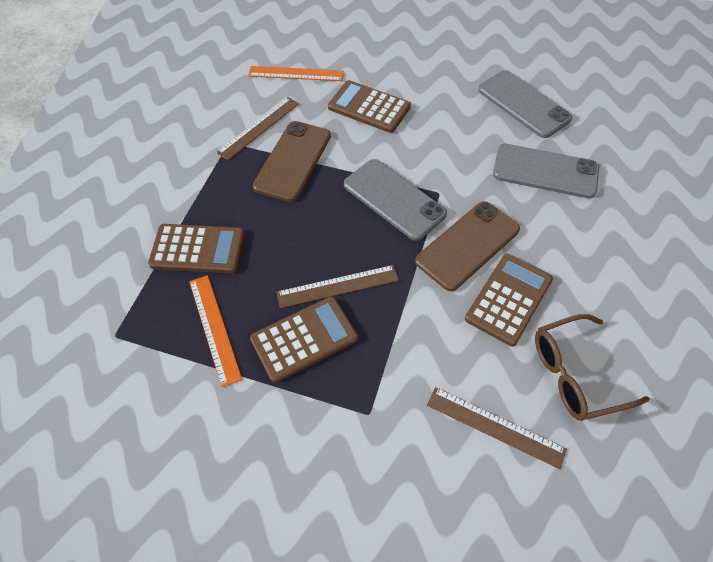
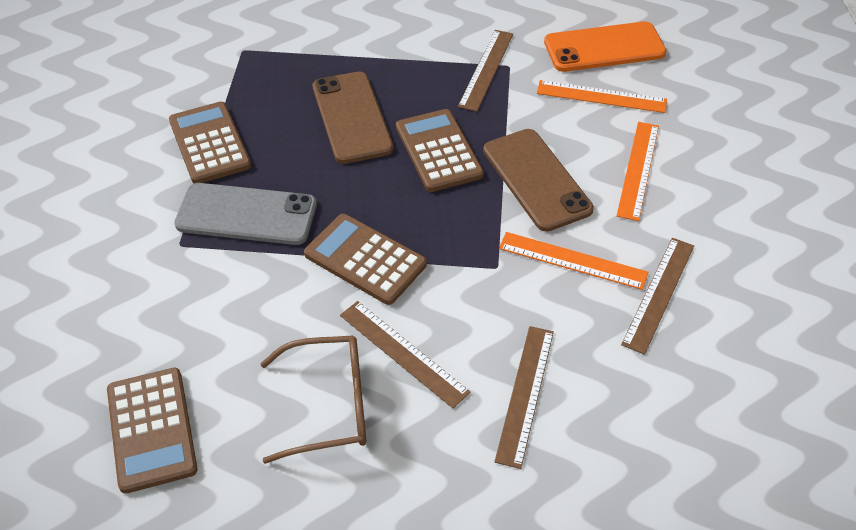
brown ruler: 3 -> 4
grey phone: 3 -> 1
orange phone: 0 -> 1
orange ruler: 2 -> 3

